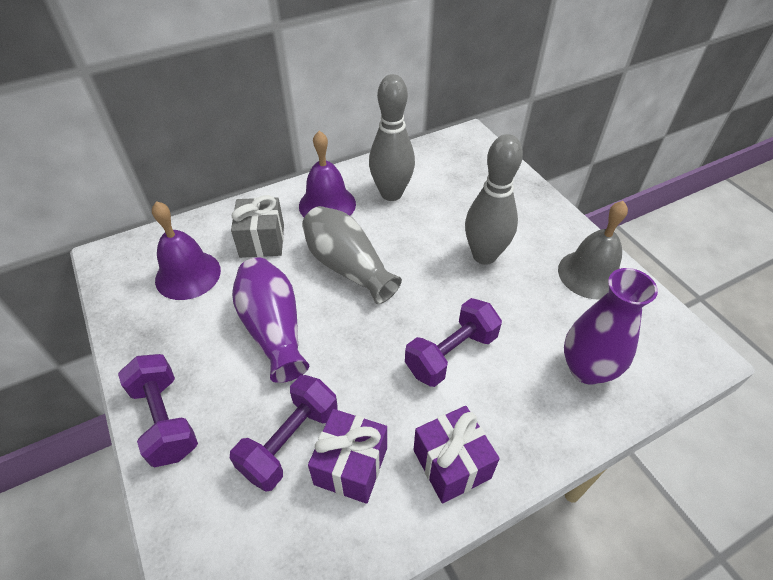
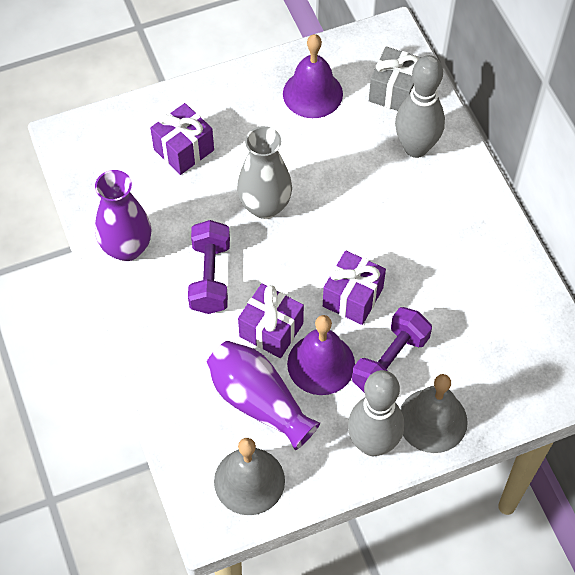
grey bell: 1 -> 2
purple dumbbell: 3 -> 2
purple gift: 2 -> 3

